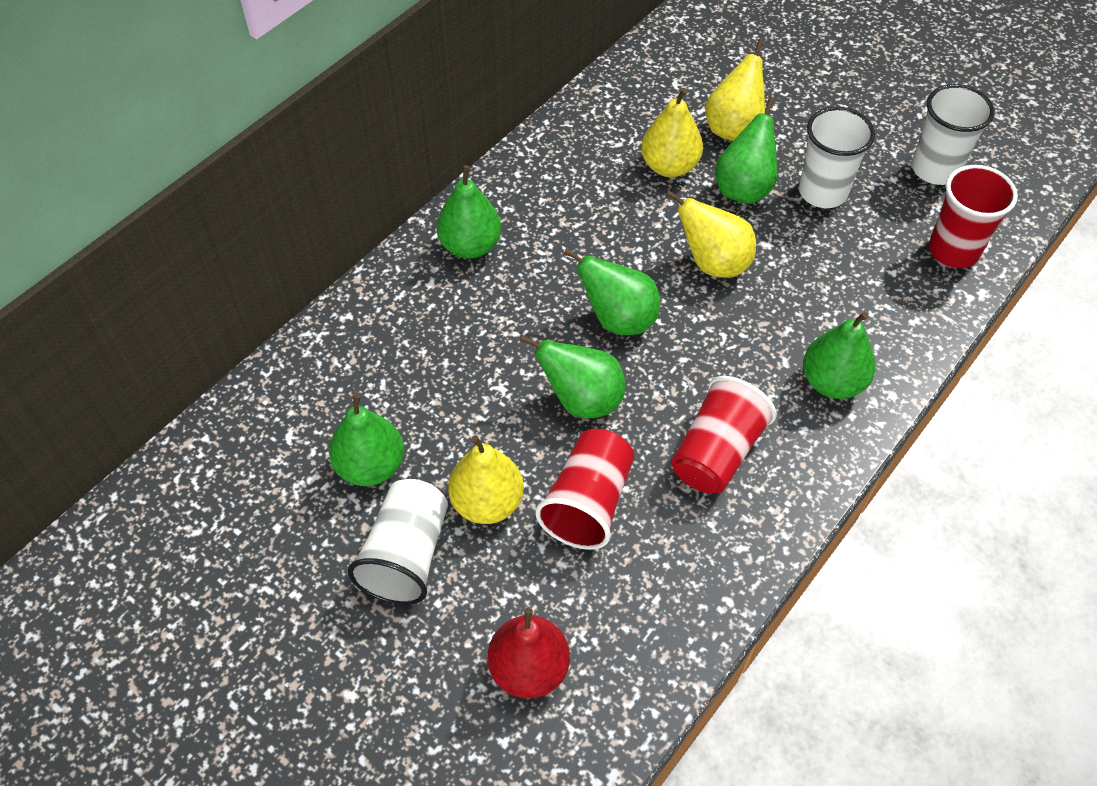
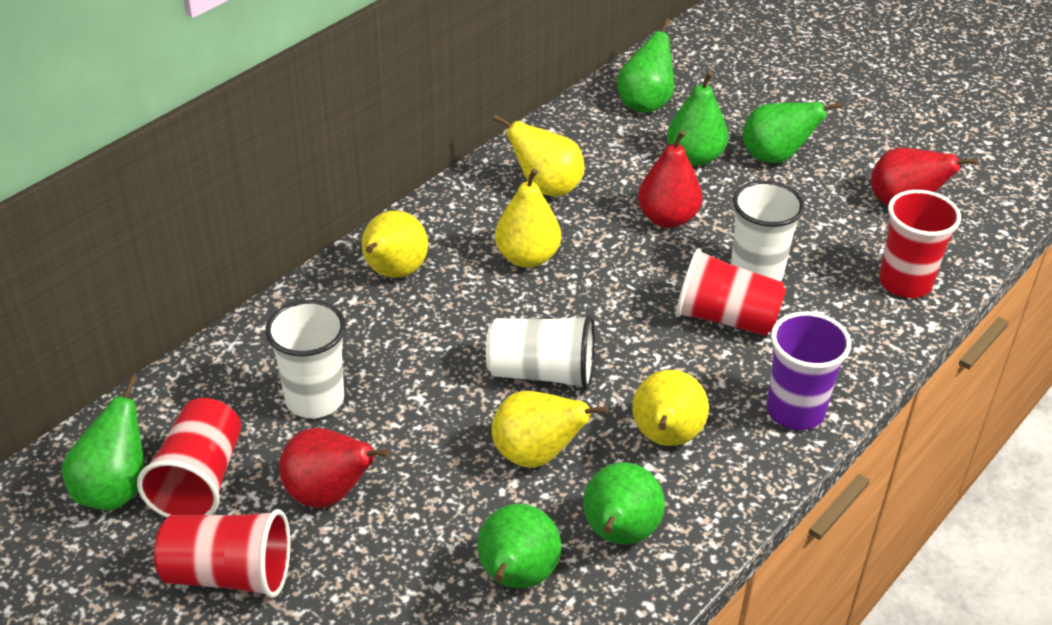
purple cup: 0 -> 1
red cup: 3 -> 4
red pear: 1 -> 3
yellow pear: 4 -> 5

